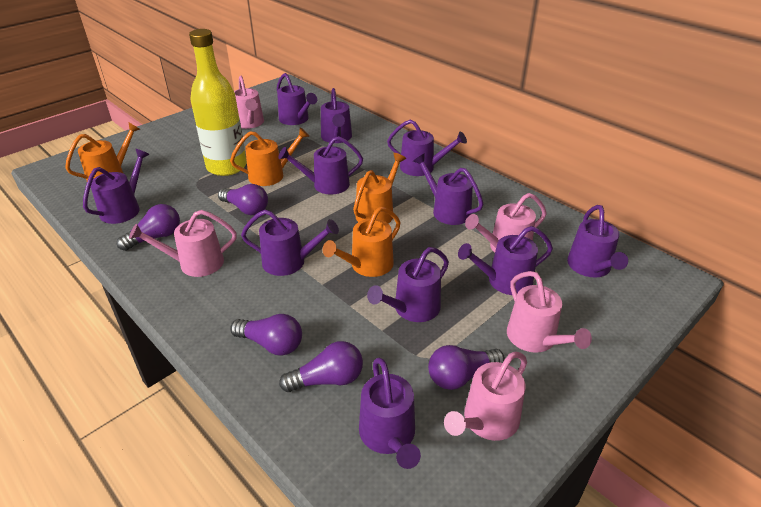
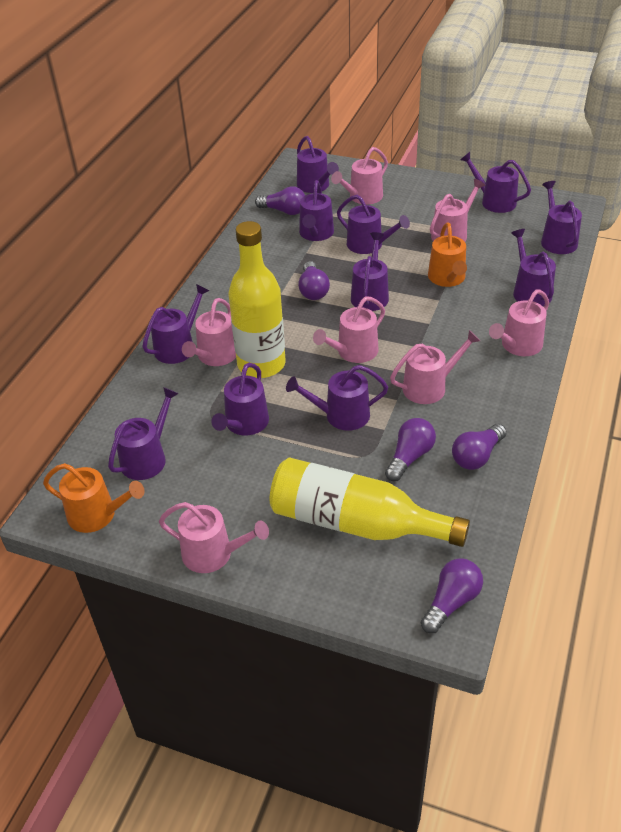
orange watering can: 4 -> 2
pink watering can: 5 -> 7
yellow bottle: 1 -> 2

